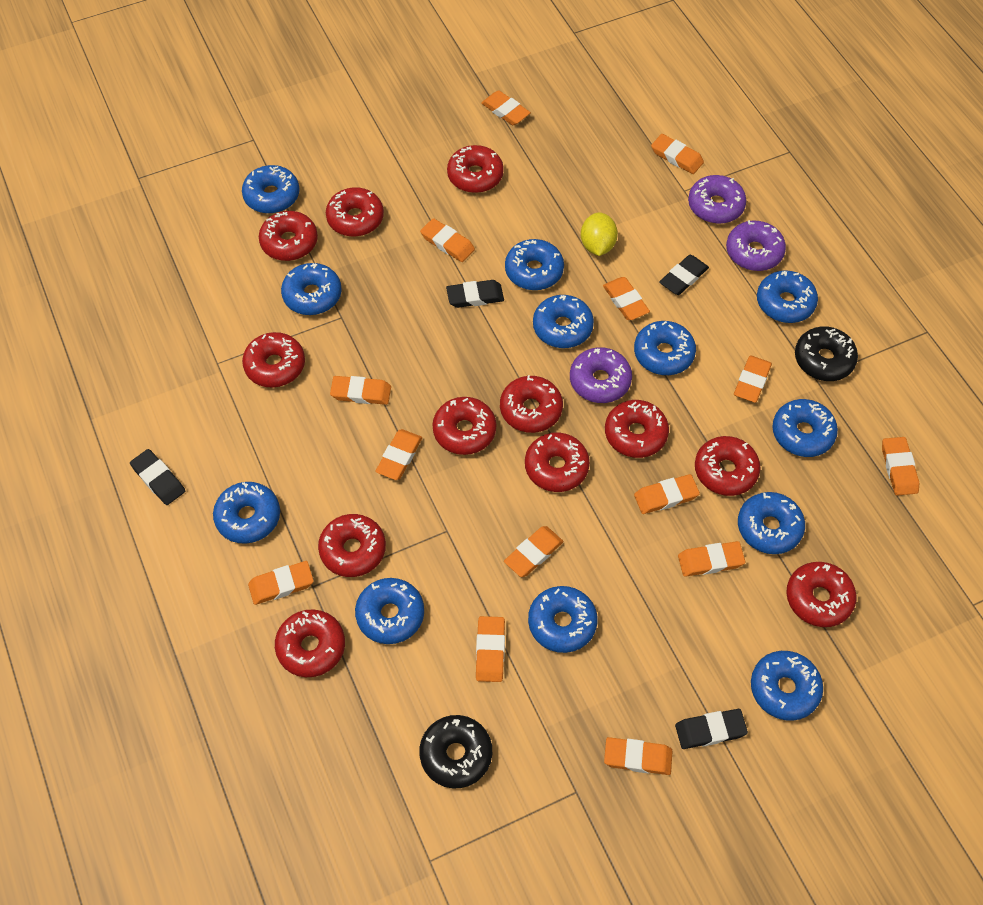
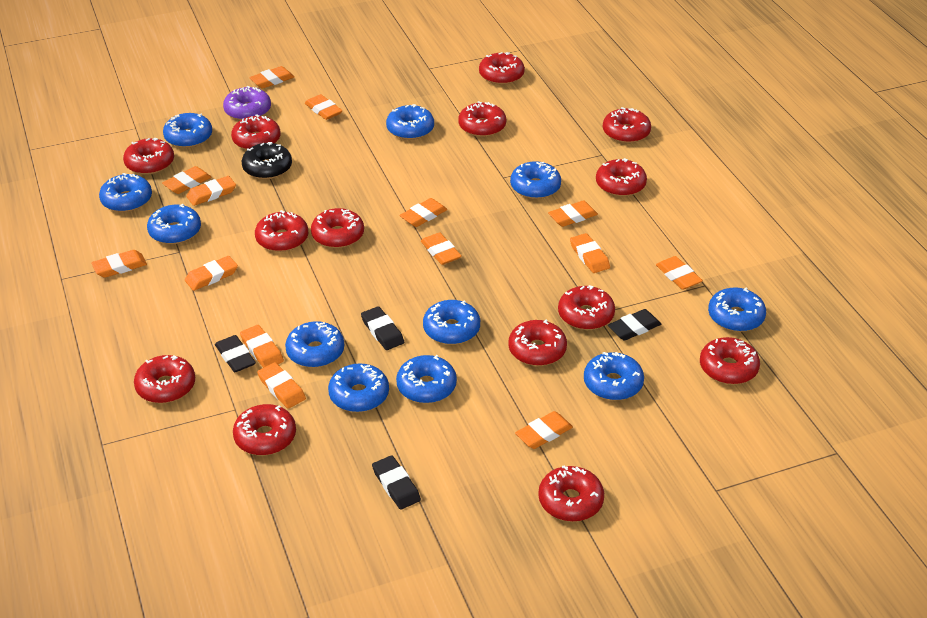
black donut: 2 -> 1
blue donut: 12 -> 11
purple donut: 3 -> 1
red donut: 12 -> 14
yellow lemon: 1 -> 0

